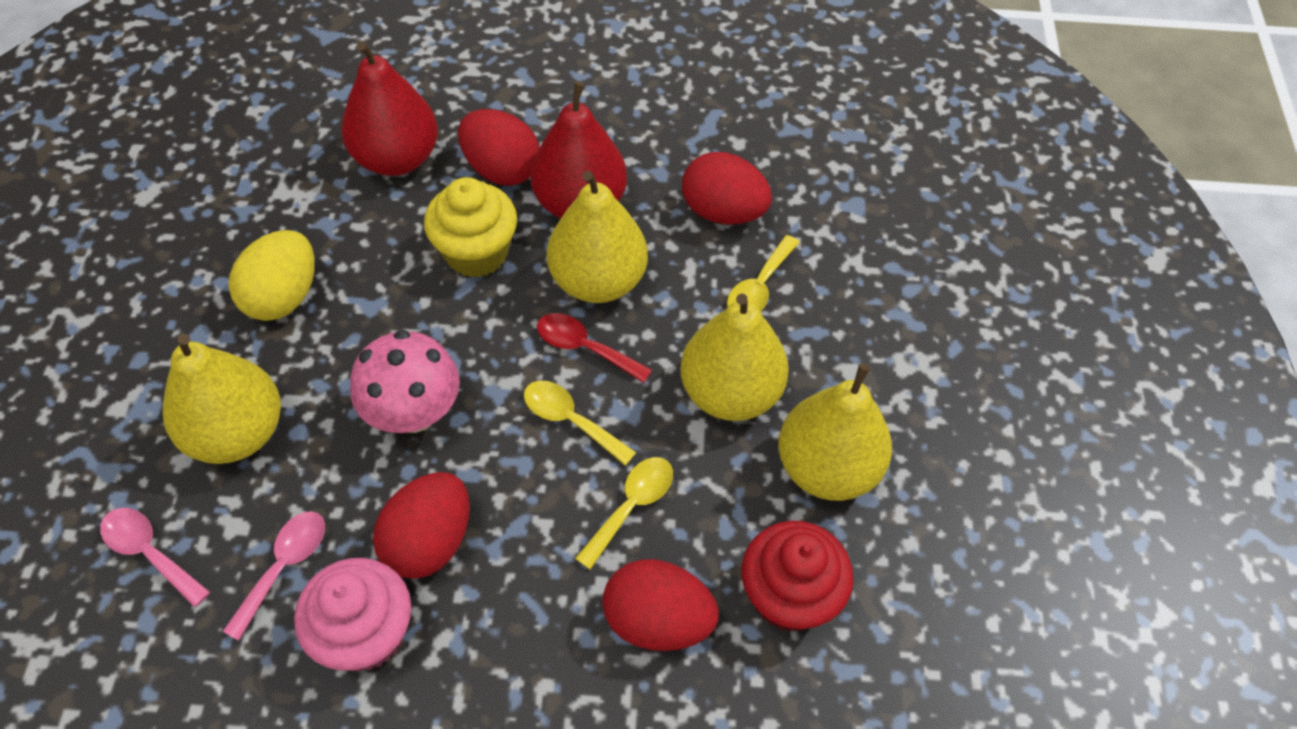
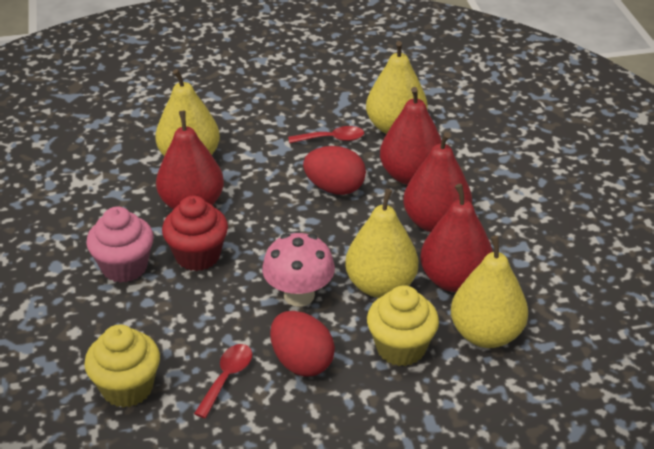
pink spoon: 2 -> 0
red egg: 4 -> 2
red pear: 2 -> 4
red spoon: 1 -> 2
yellow cupcake: 1 -> 2
yellow egg: 1 -> 0
yellow spoon: 3 -> 0

